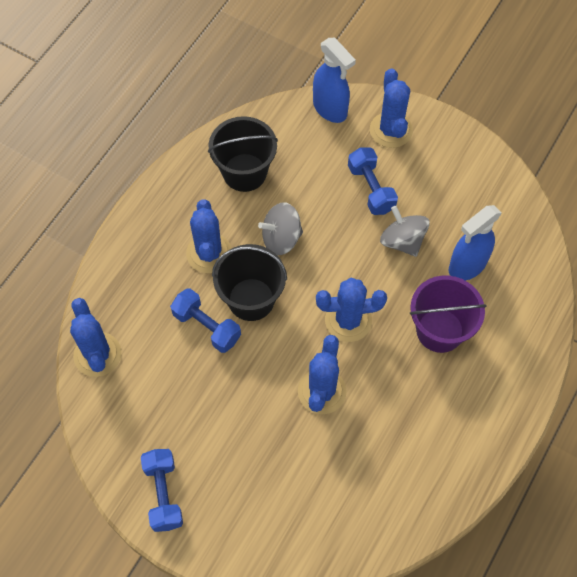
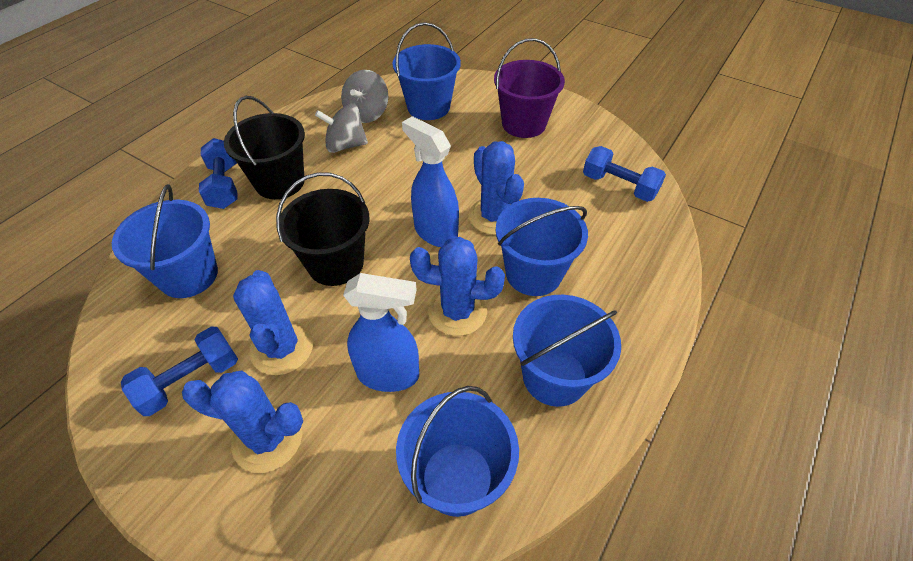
blue bucket: 0 -> 5
blue cactus: 5 -> 4

